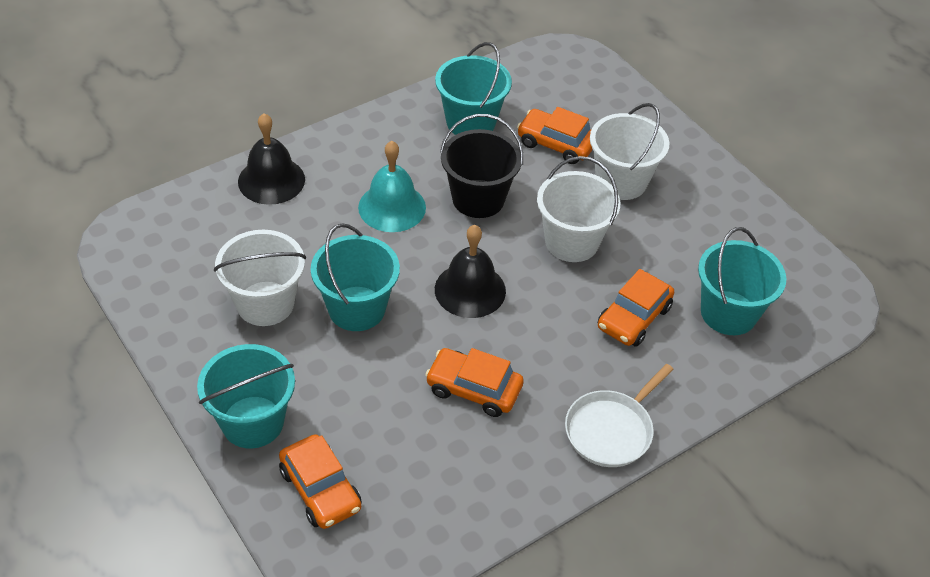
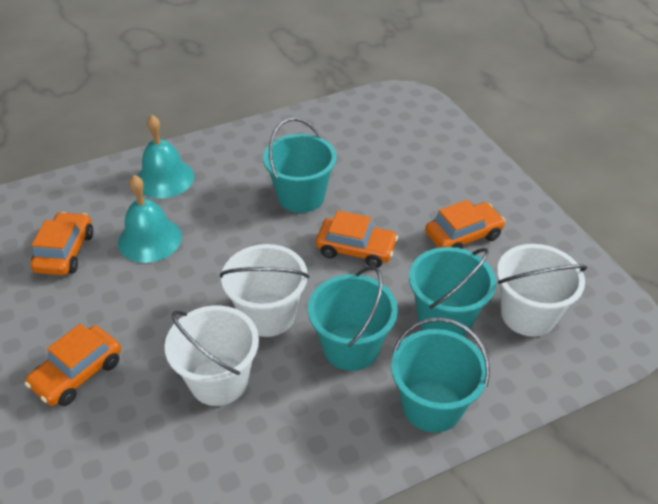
black bell: 2 -> 0
black bucket: 1 -> 0
turquoise bell: 1 -> 2
white pan: 1 -> 0

